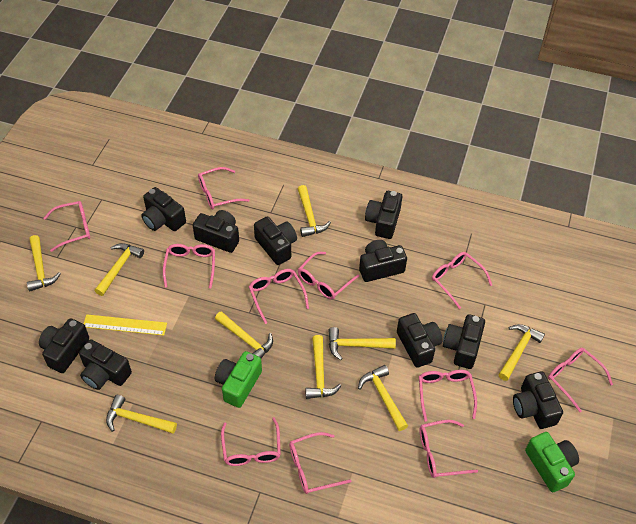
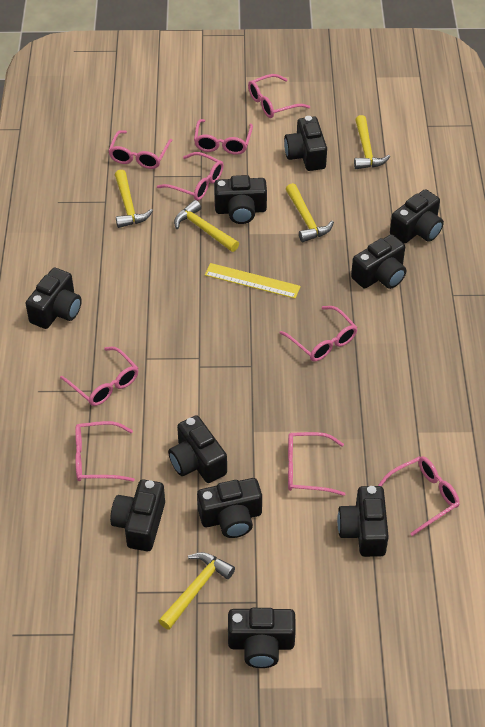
green camera: 2 -> 0
pink glasses: 11 -> 9
yellow hammer: 9 -> 5

